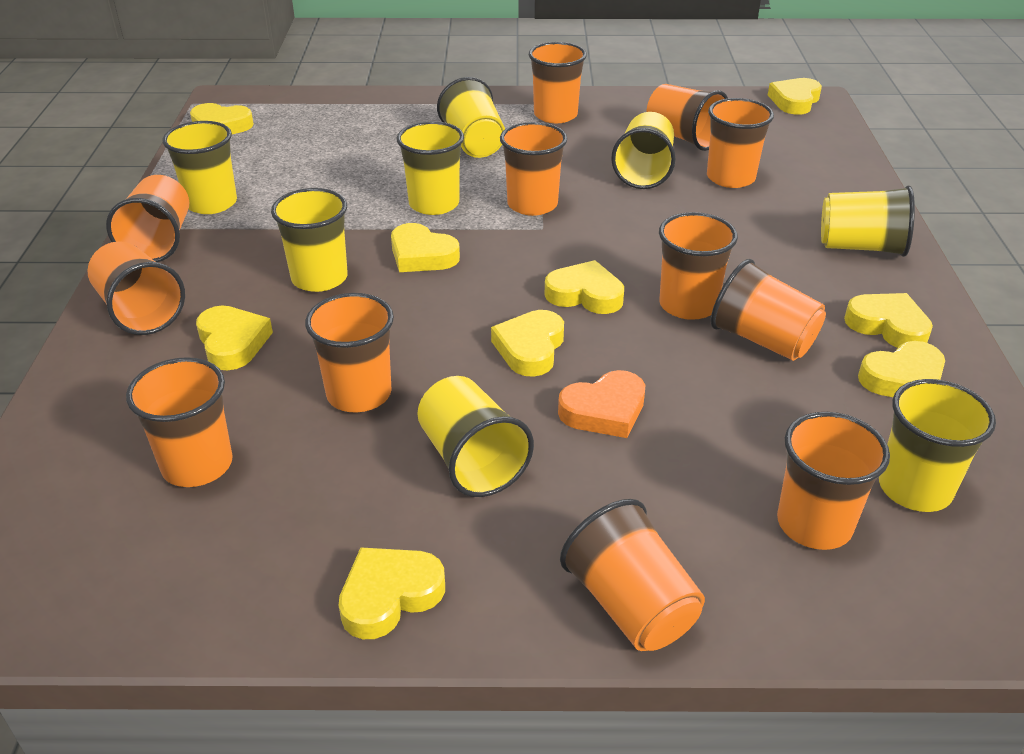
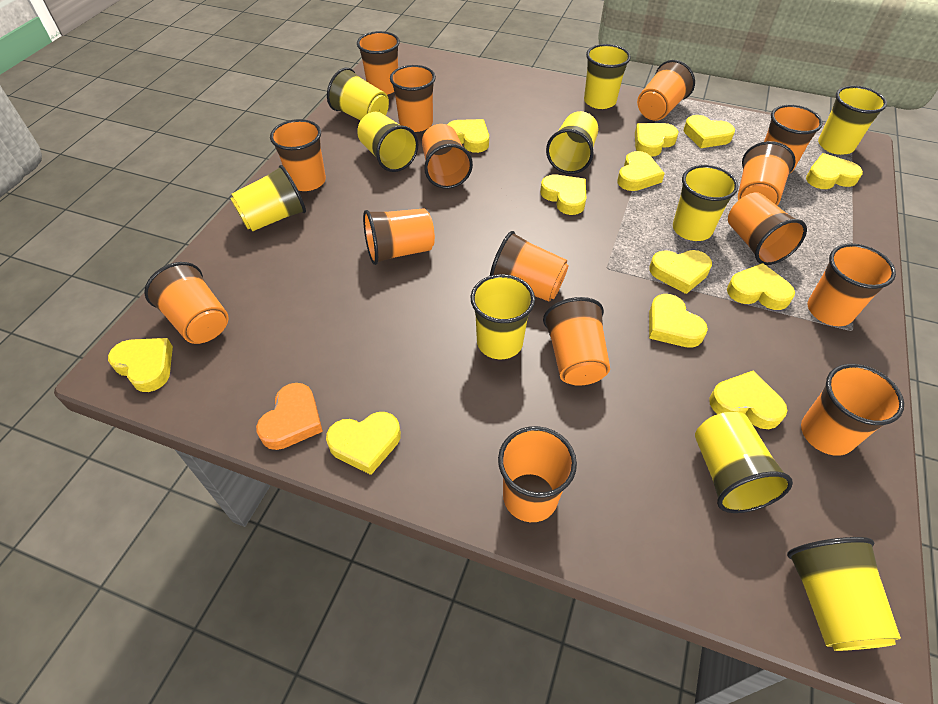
orange cup: 12 -> 15
yellow cup: 8 -> 10
yellow heart: 9 -> 12

